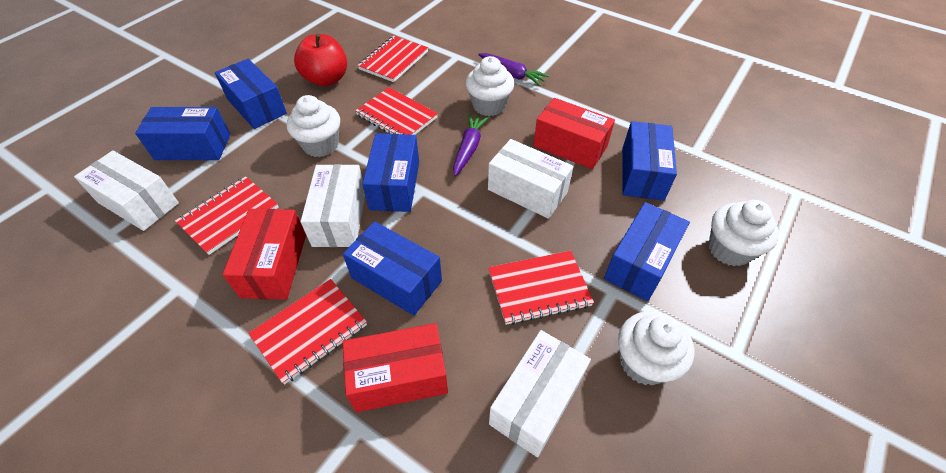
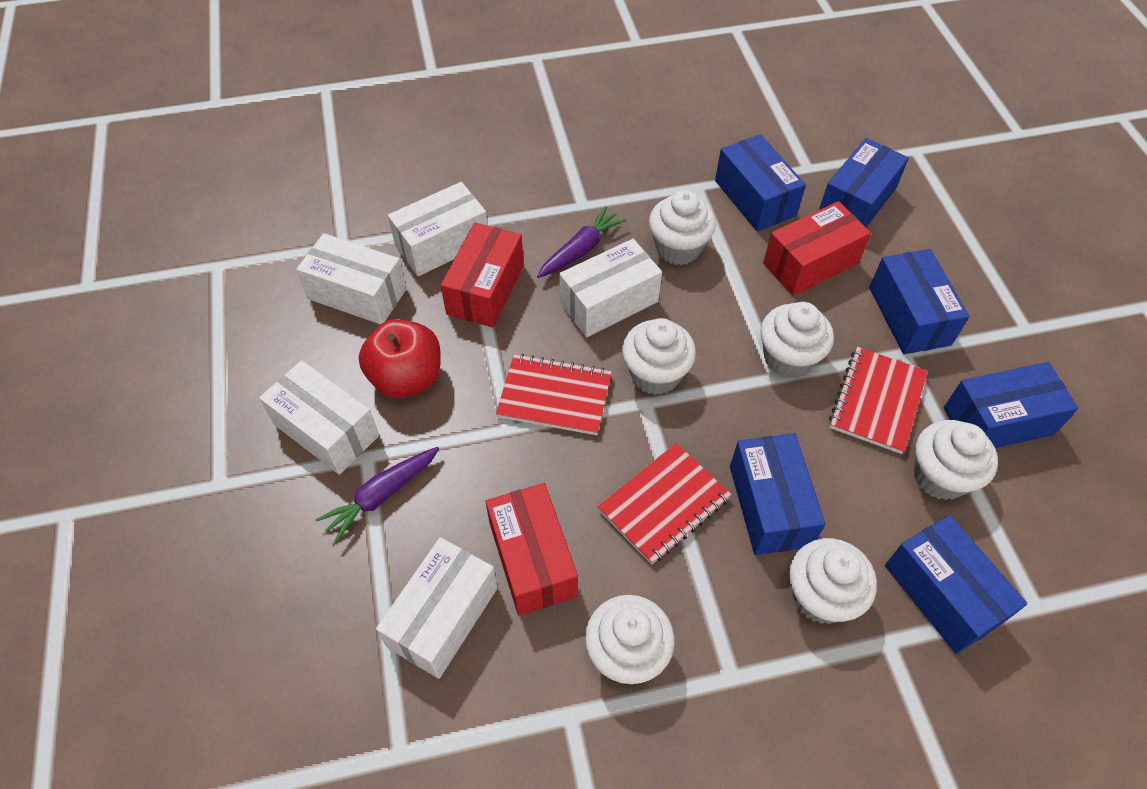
red notebook: 5 -> 3
white box: 4 -> 5
white cupcake: 4 -> 6

